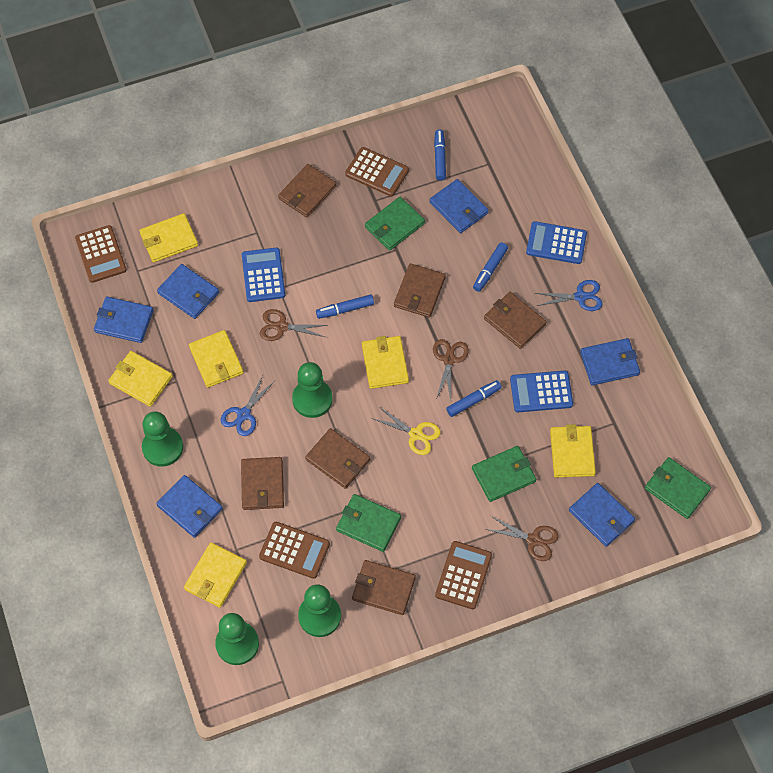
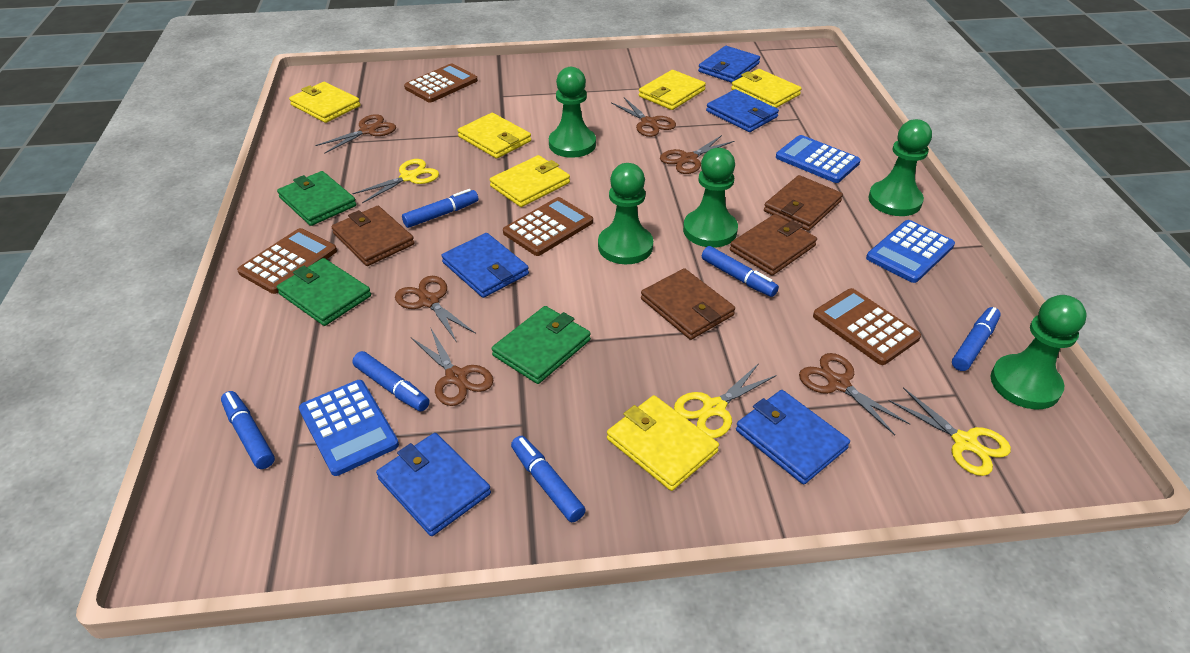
blue marker: 4 -> 6
blue scissors: 2 -> 0
blue wallet: 6 -> 5
brown scissors: 3 -> 6
brown wallet: 6 -> 4
green pawn: 4 -> 5
green wallet: 4 -> 3
yellow scissors: 1 -> 3

